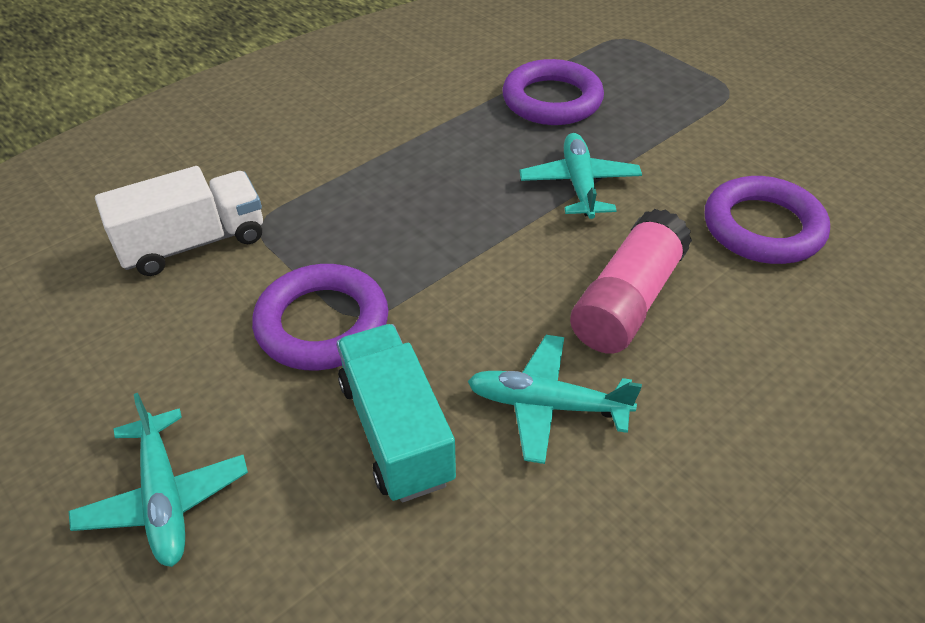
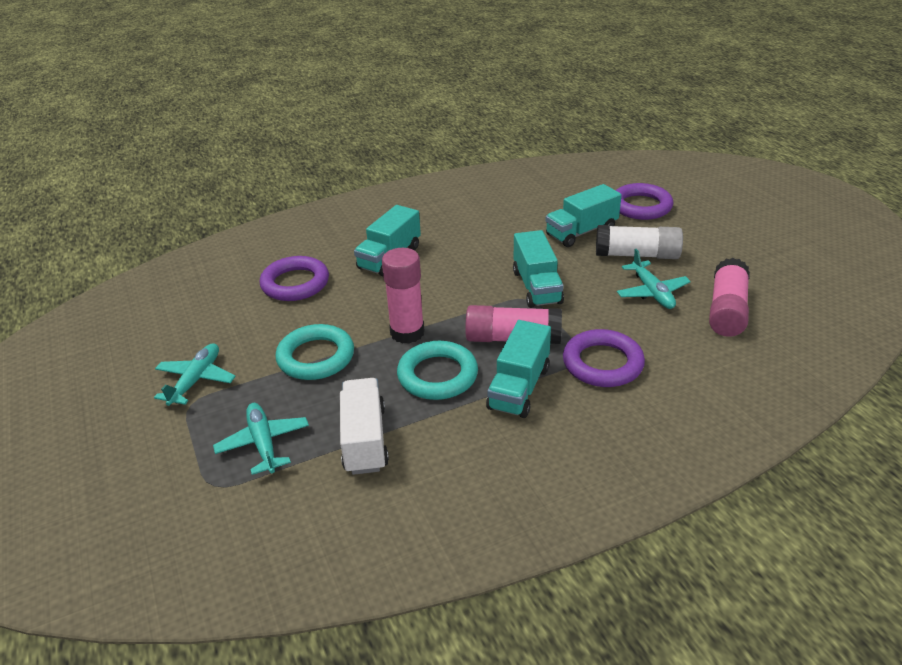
pink glue stick: 1 -> 3
turquoise ring: 0 -> 2
turquoise truck: 1 -> 4
white glue stick: 0 -> 1

